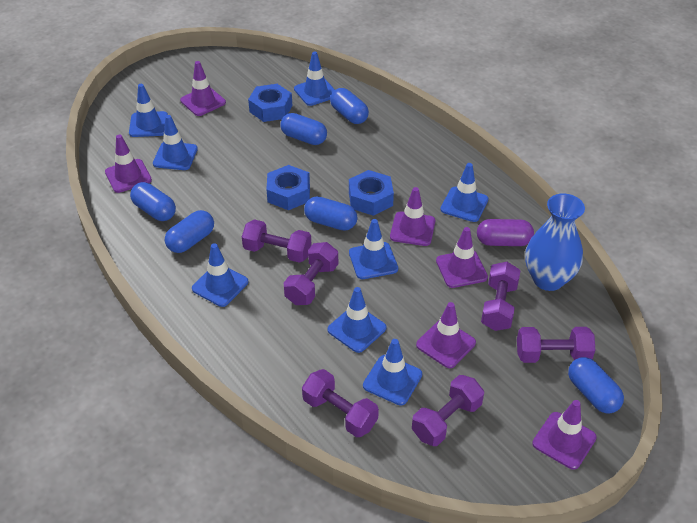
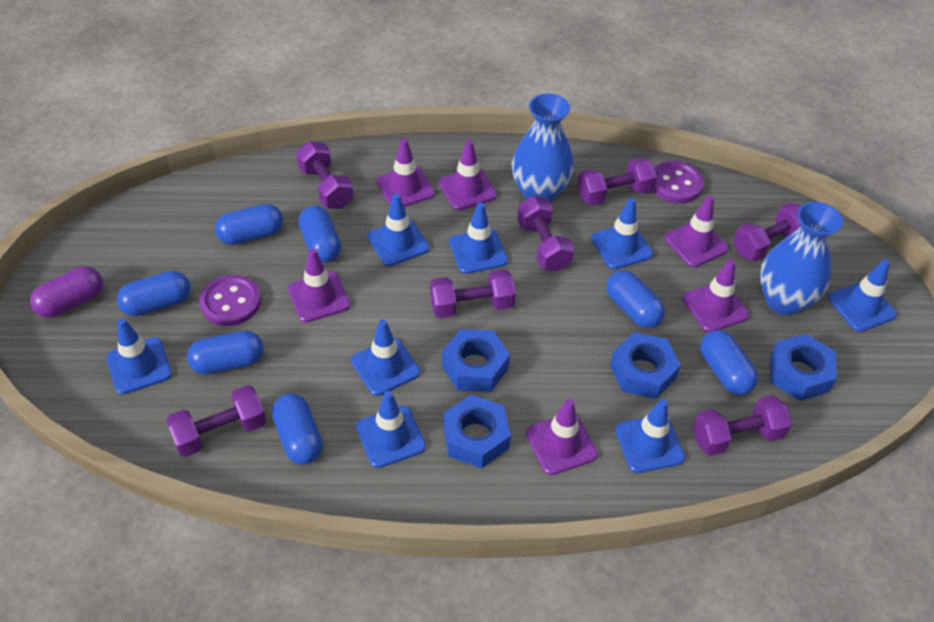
blue capsule: 6 -> 7
blue nut: 3 -> 4
blue vase: 1 -> 2
purple button: 0 -> 2
purple dumbbell: 6 -> 7

